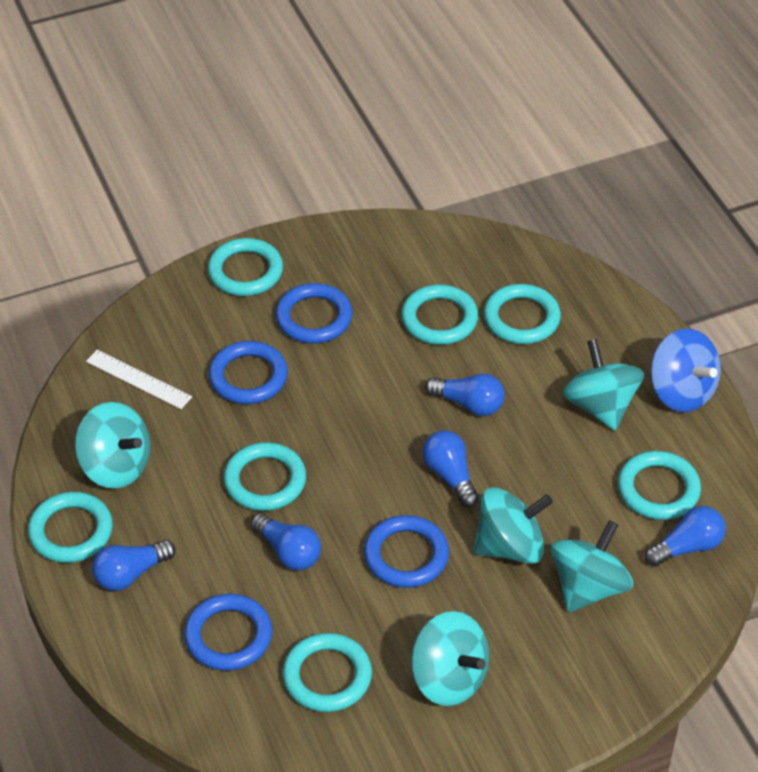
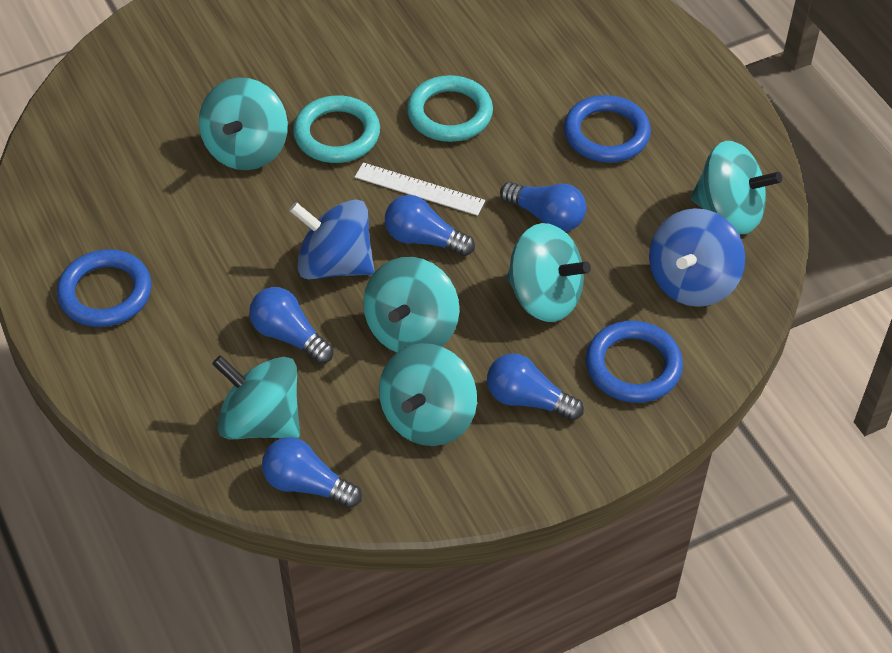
blue ring: 4 -> 3
blue spinning top: 1 -> 2
turquoise ring: 7 -> 2
turquoise spinning top: 5 -> 6

